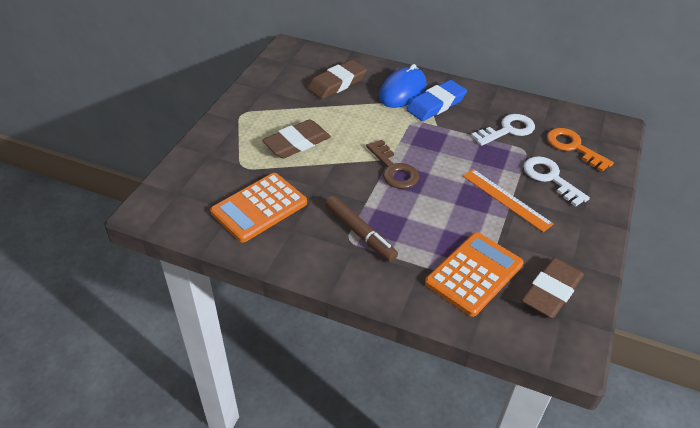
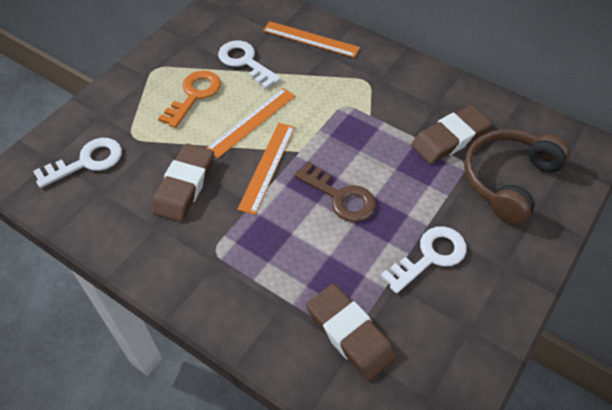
blue eraser: 1 -> 0
blue mouse: 1 -> 0
brown headphones: 0 -> 1
brown marker: 1 -> 0
orange calculator: 2 -> 0
orange ruler: 1 -> 3
white key: 2 -> 3

